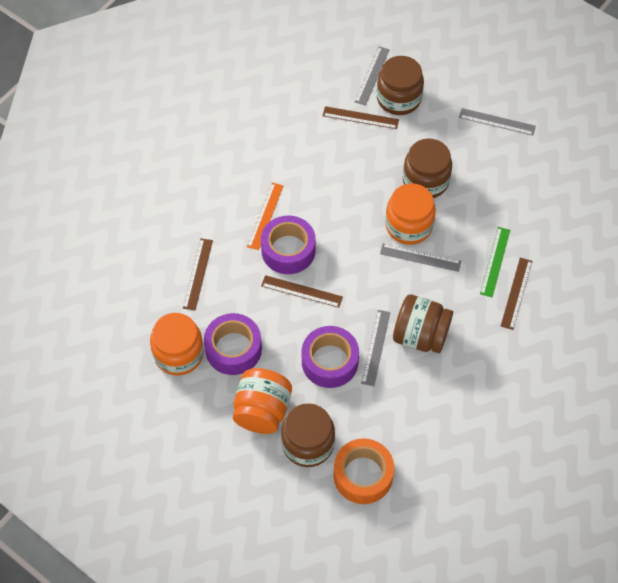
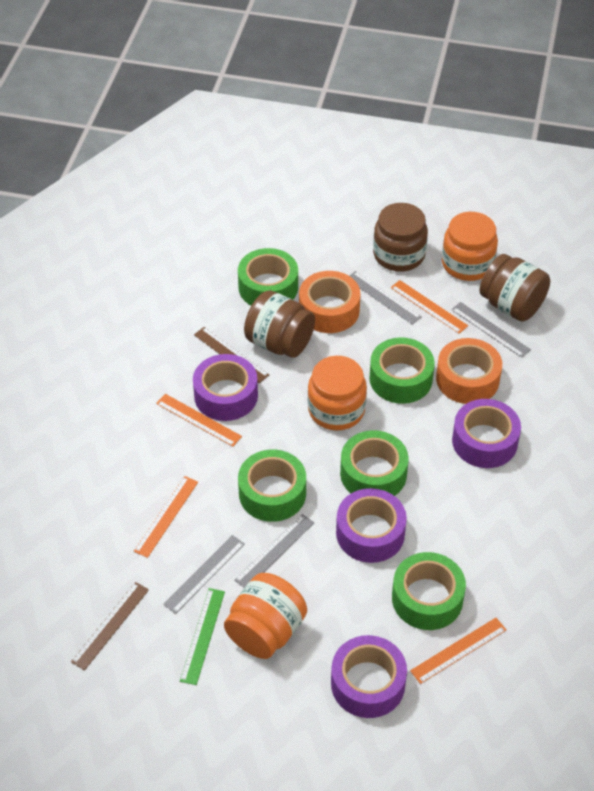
brown jar: 4 -> 3
brown ruler: 4 -> 2
green tape: 0 -> 5
orange ruler: 1 -> 4
orange tape: 1 -> 2
purple tape: 3 -> 4

